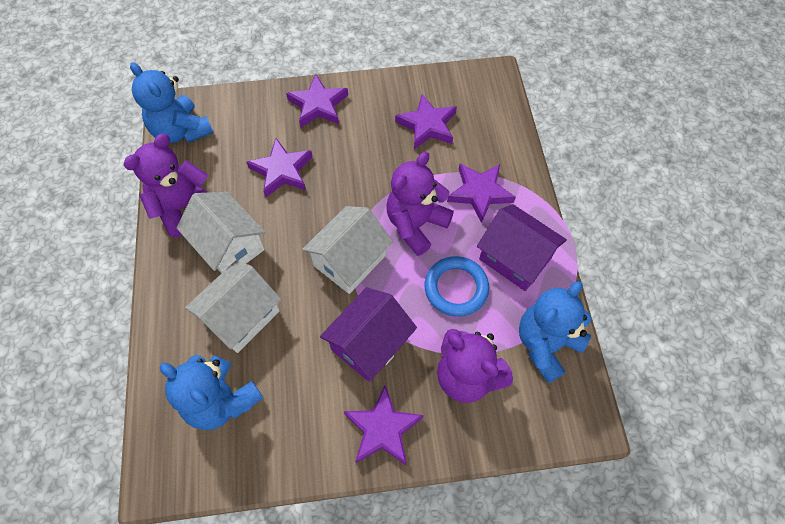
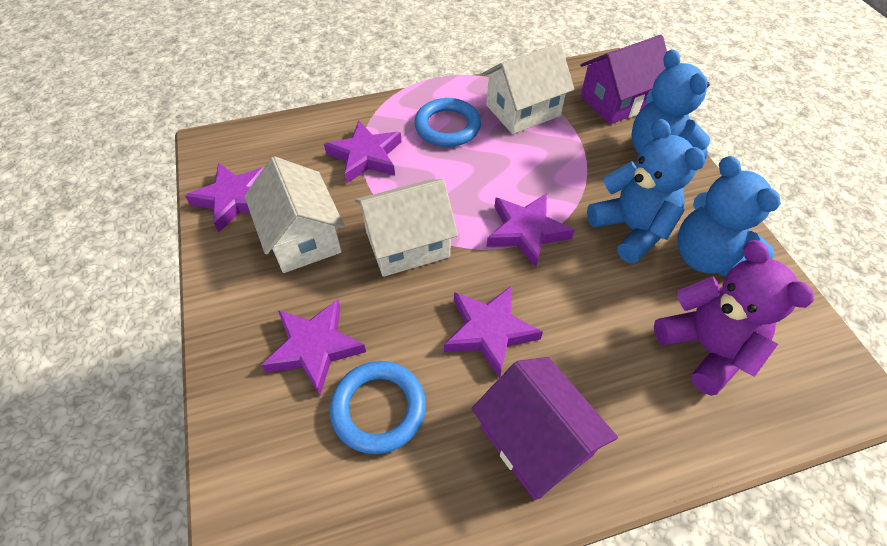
blue ring: 1 -> 2
purple teddy bear: 3 -> 1

